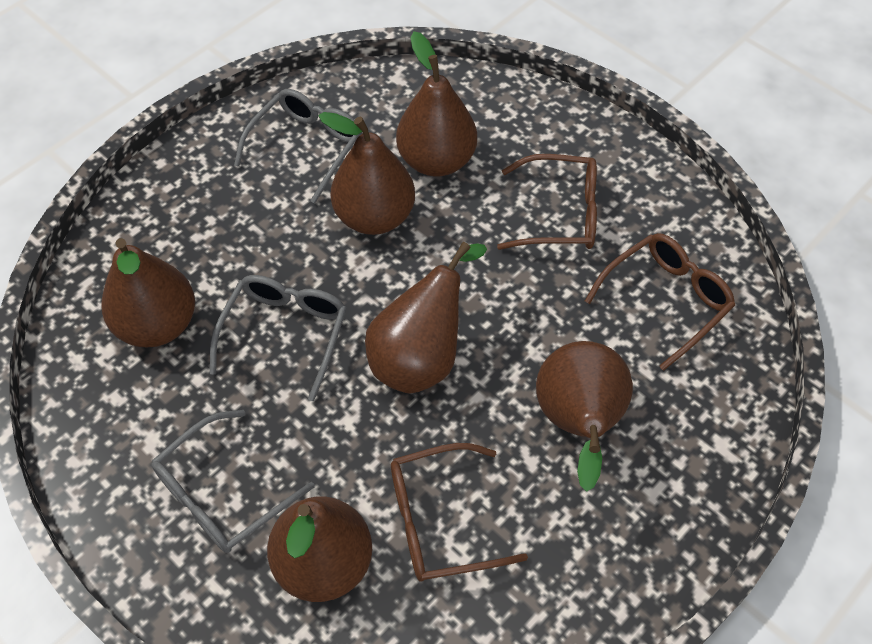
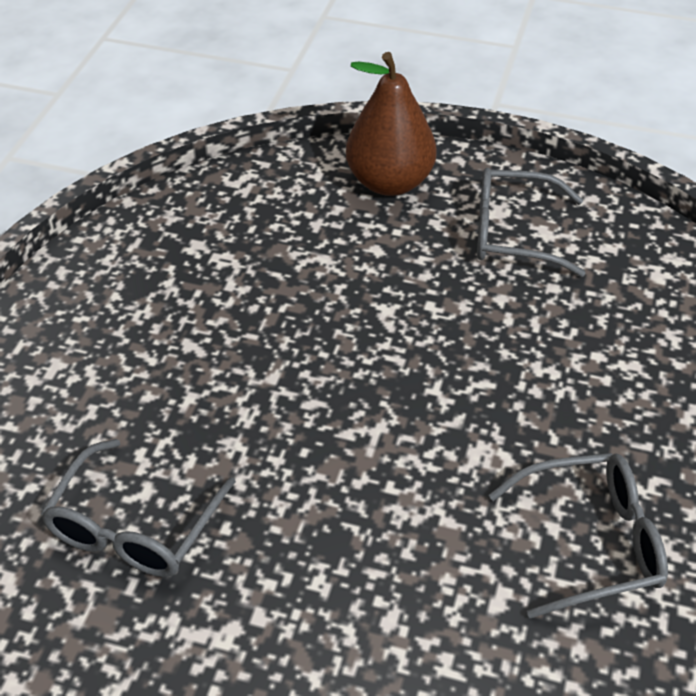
brown glasses: 3 -> 0
brown pear: 6 -> 1

